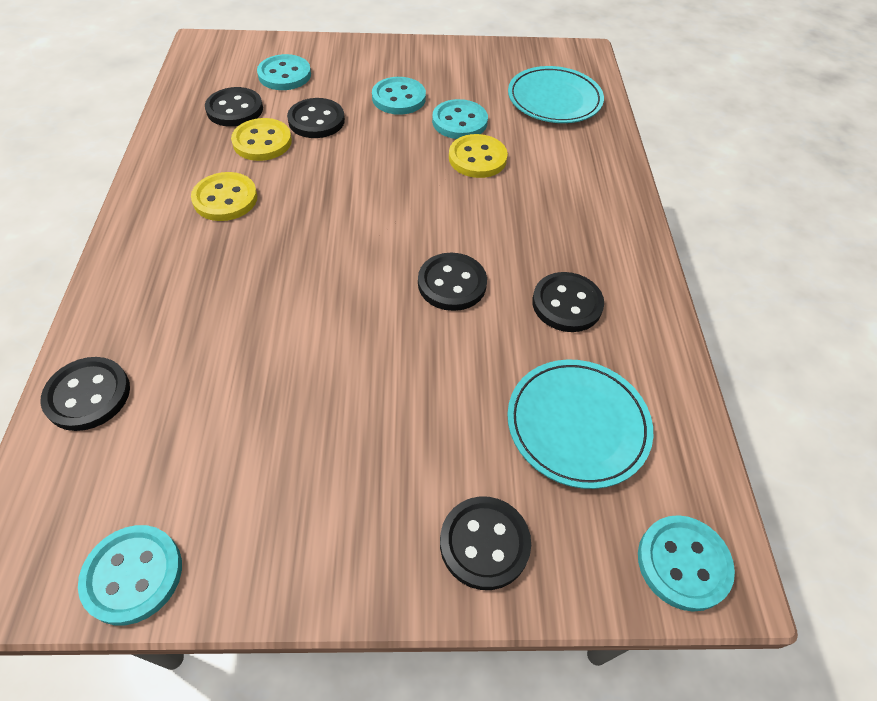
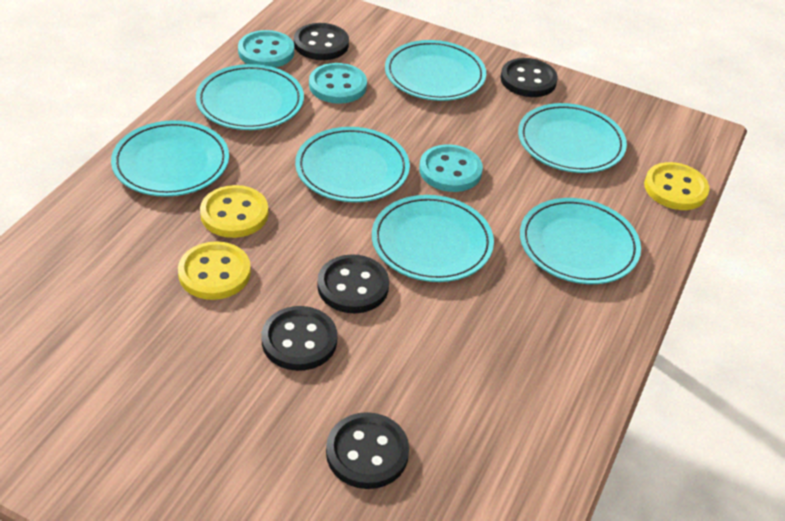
black button: 6 -> 5
turquoise button: 5 -> 3
turquoise plate: 2 -> 7

